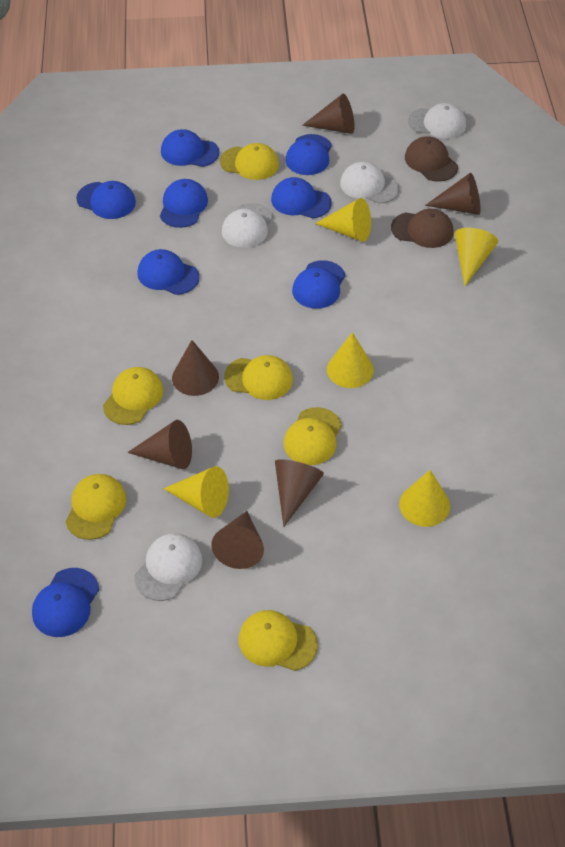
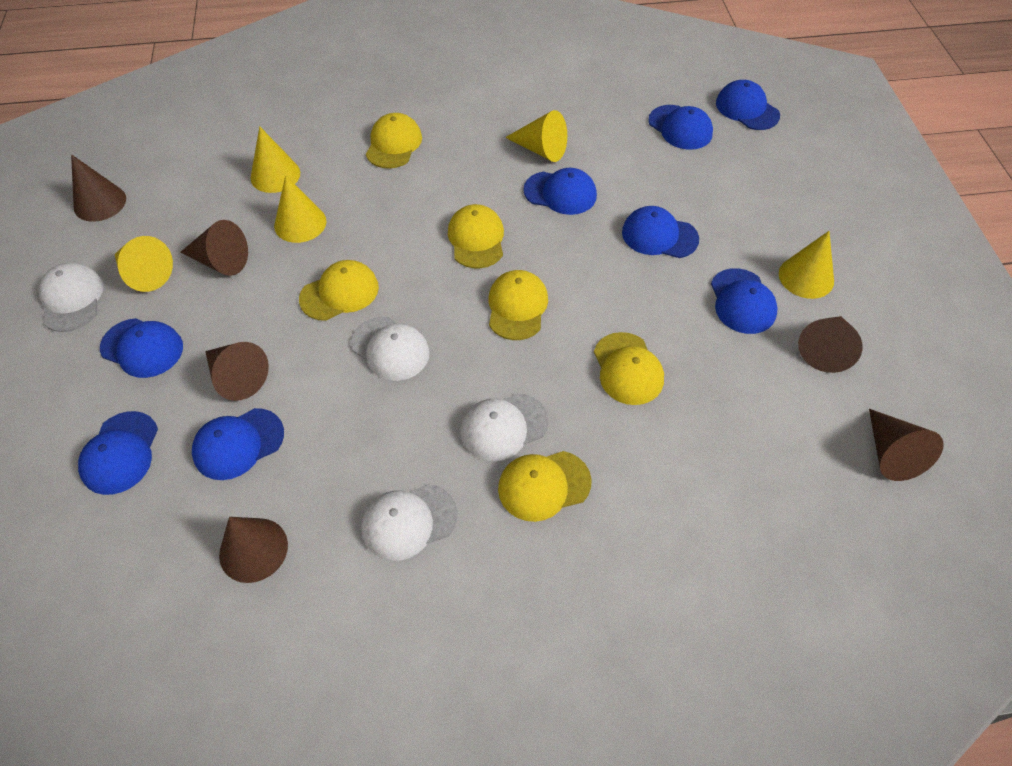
brown cap: 2 -> 0

